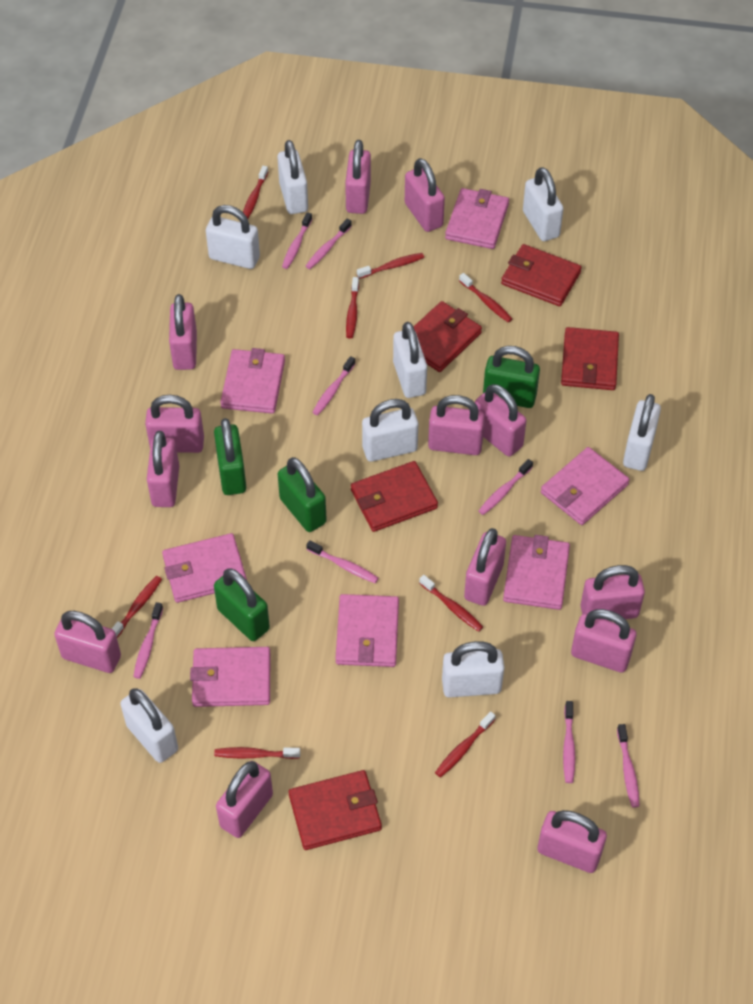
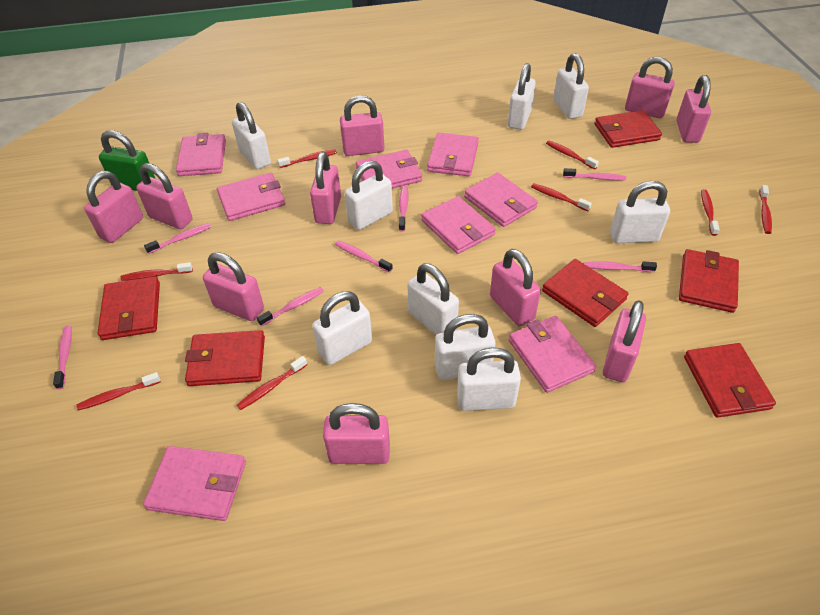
green padlock: 4 -> 1
pink padlock: 13 -> 10
pink toothbrush: 8 -> 7
pink wallet: 7 -> 8
red wallet: 5 -> 6
white padlock: 8 -> 9

